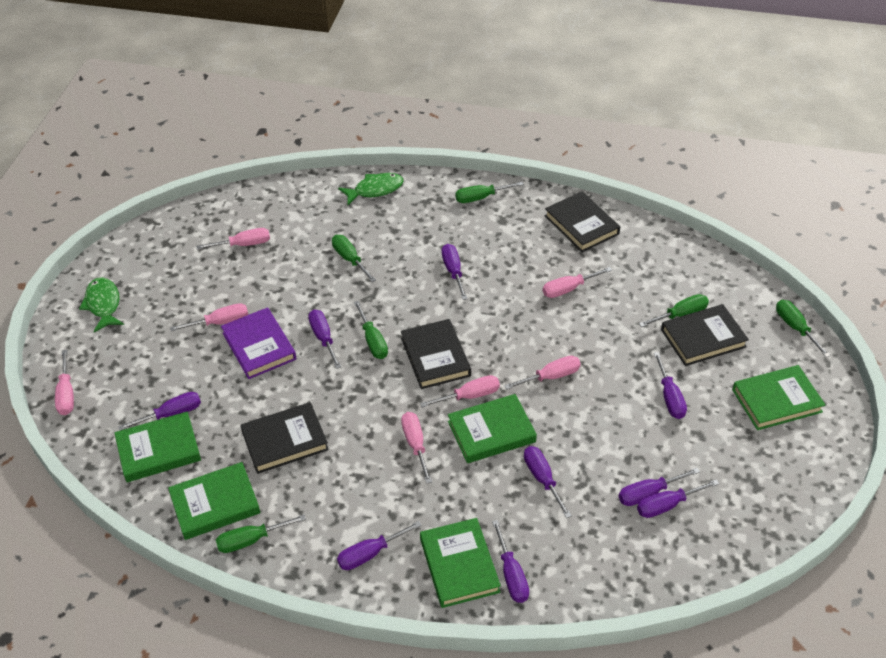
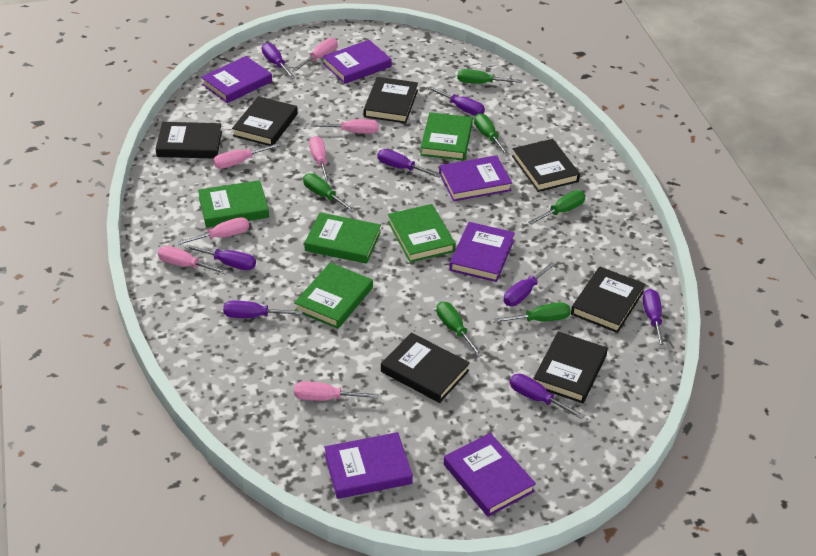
black book: 4 -> 7
green fish: 2 -> 0
purple book: 1 -> 6
purple screwdriver: 9 -> 8

